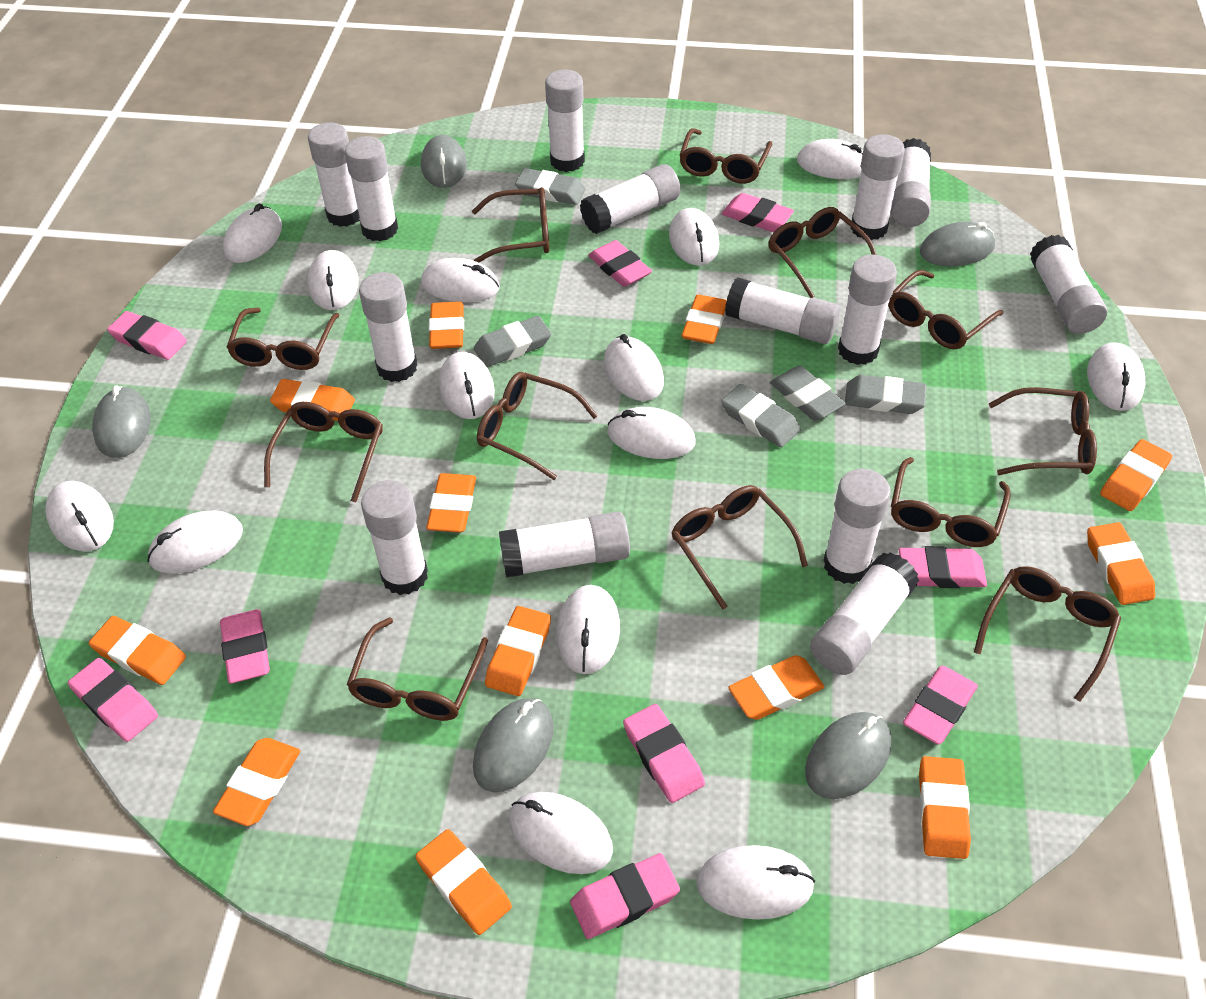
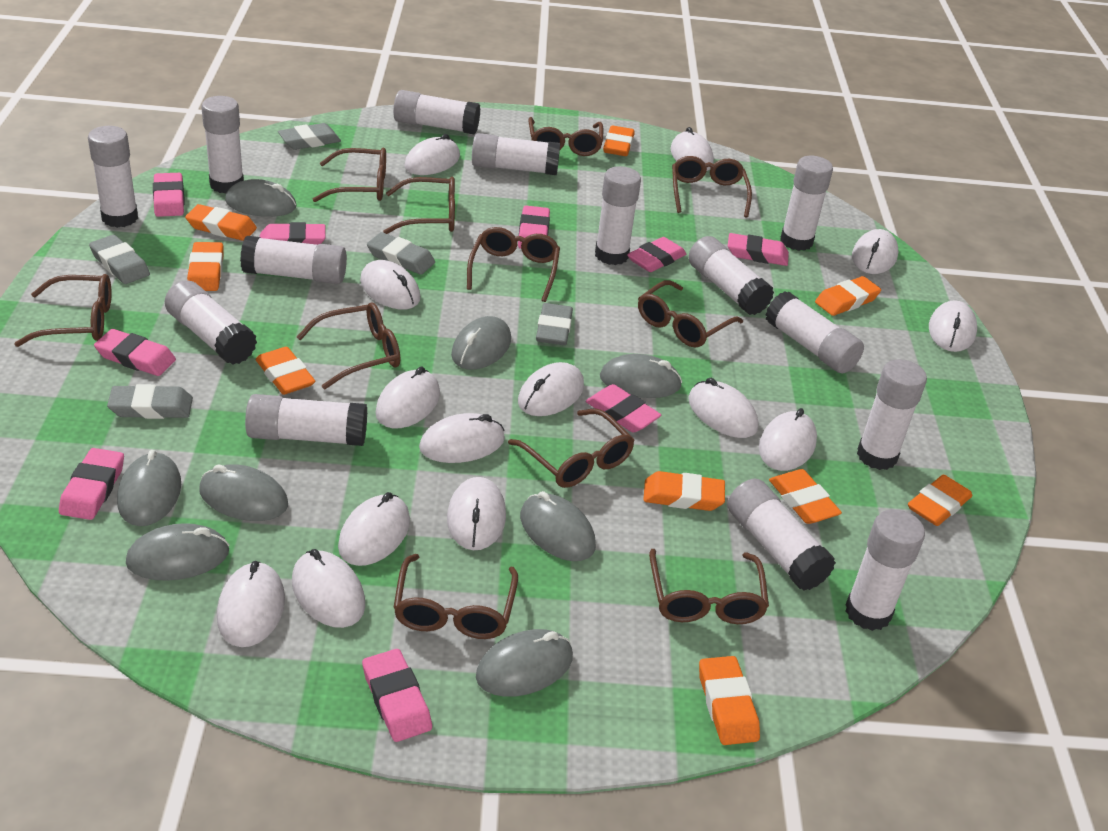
brown glasses: 12 -> 11
grey mouse: 5 -> 8
orange eraser: 12 -> 9

